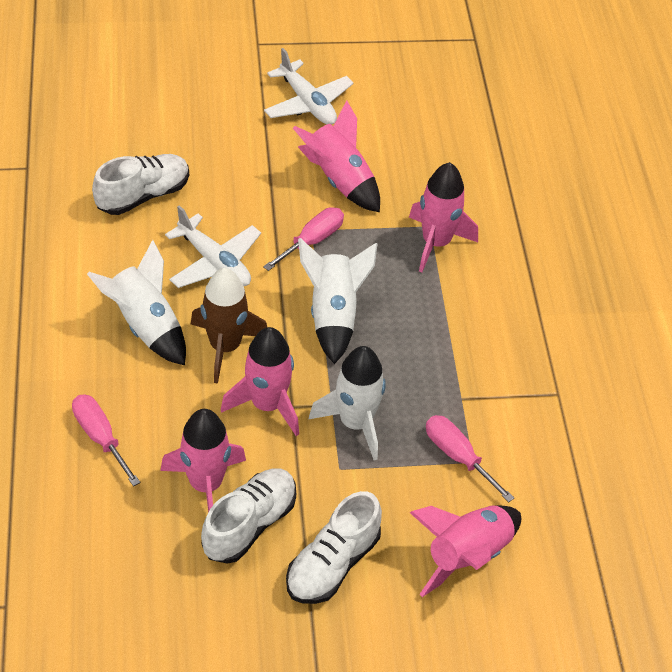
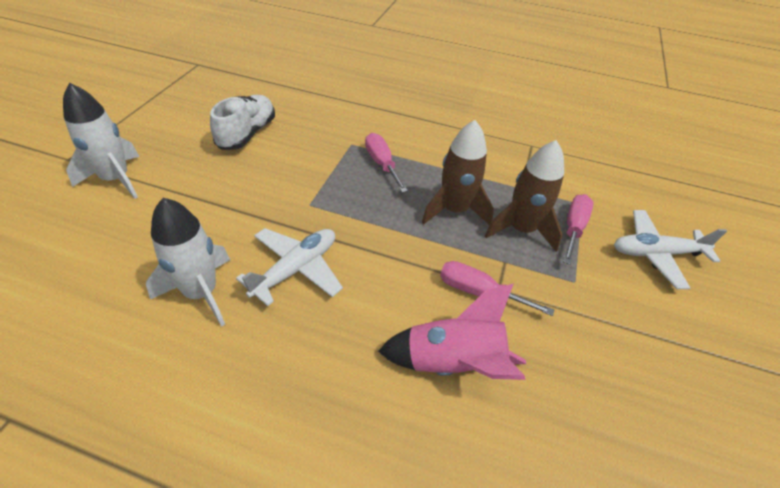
brown rocket: 1 -> 2
pink rocket: 5 -> 1
white rocket: 3 -> 2
white shoe: 3 -> 1

